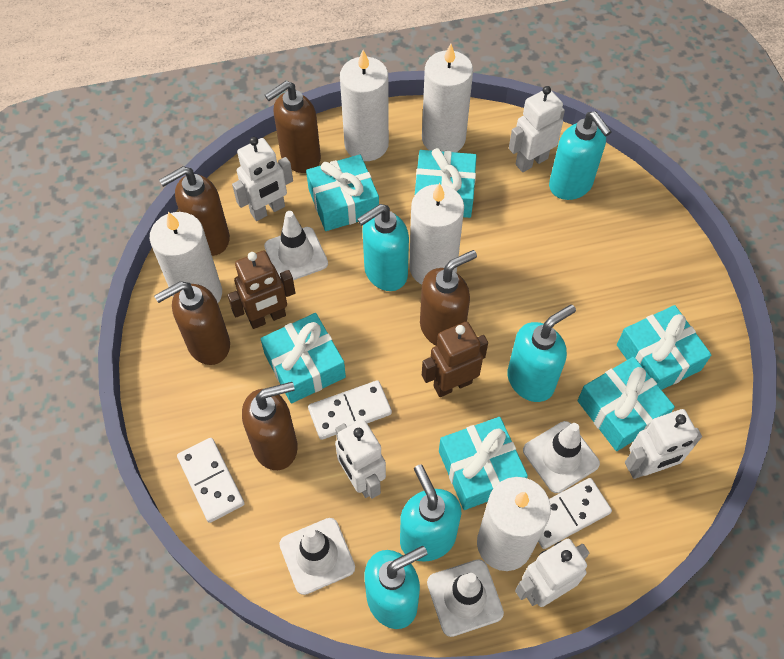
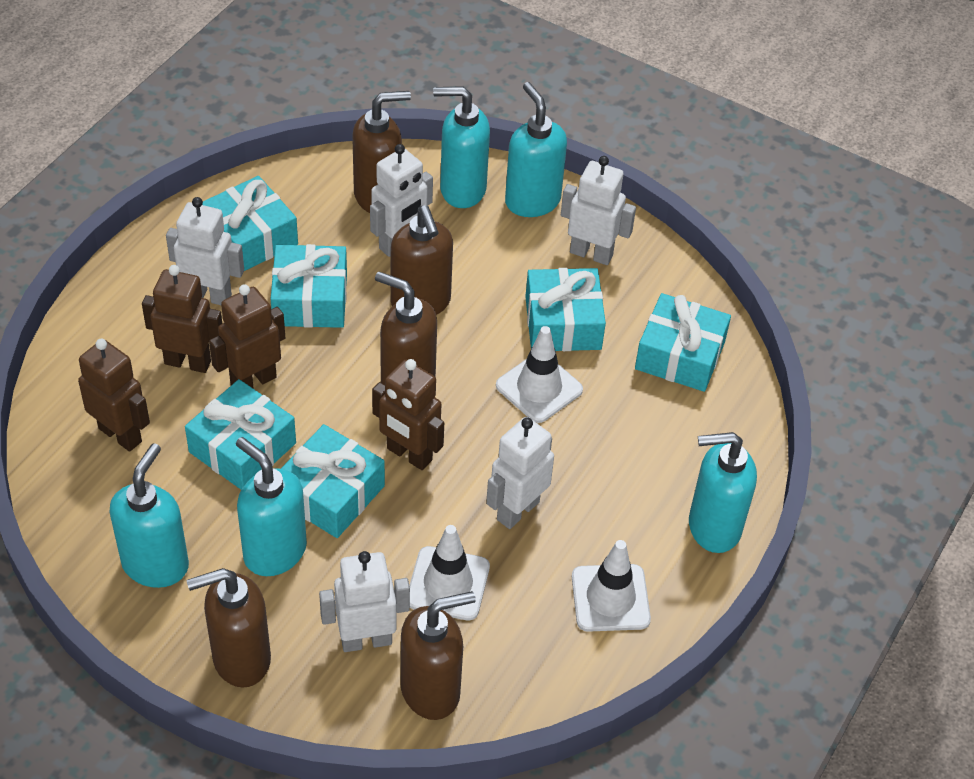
brown robot: 2 -> 4
white candle: 5 -> 0
white domino: 3 -> 0
white traffic cone: 4 -> 3

